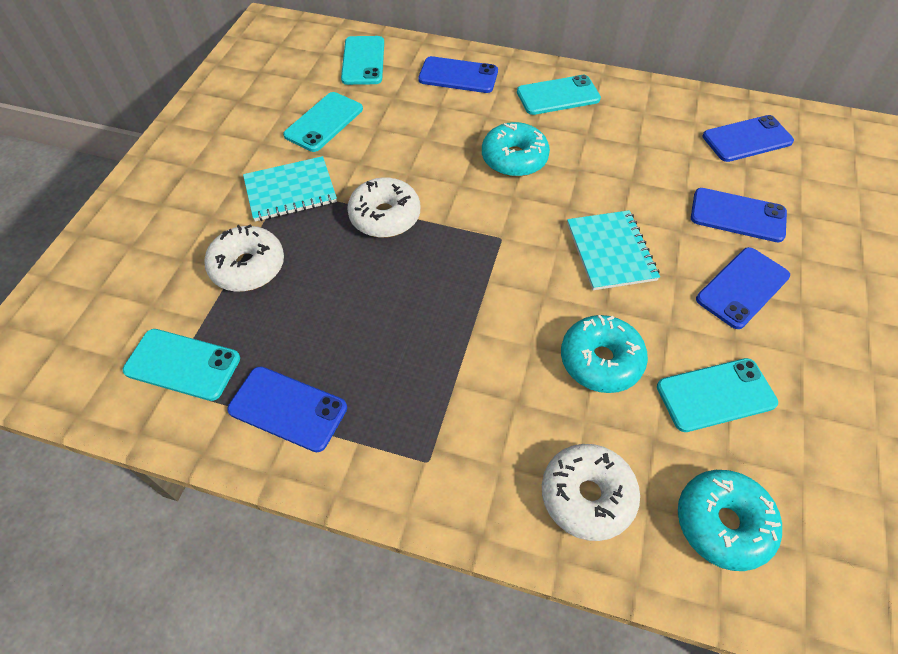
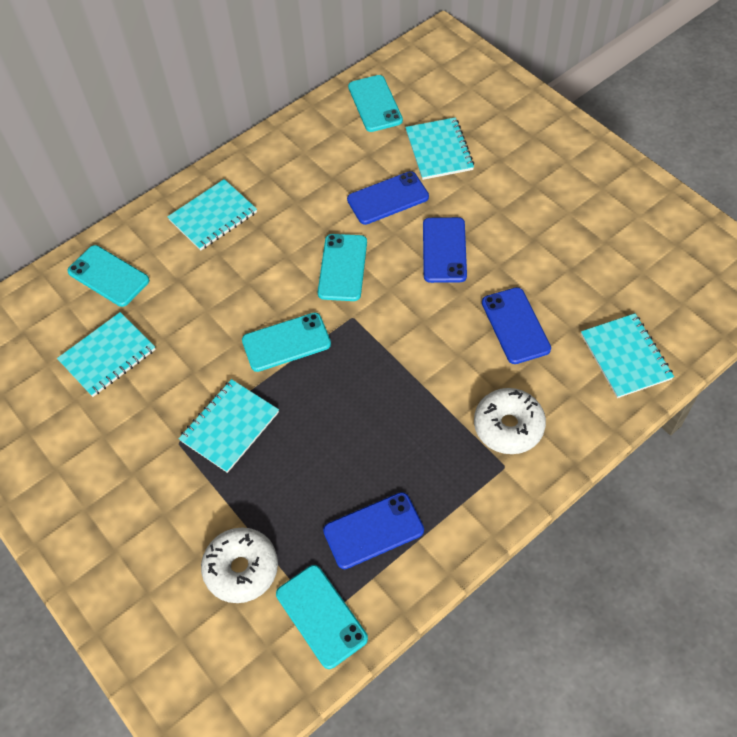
blue phone: 5 -> 4
turquoise donut: 3 -> 0
turquoise notebook: 2 -> 5
white donut: 3 -> 2

